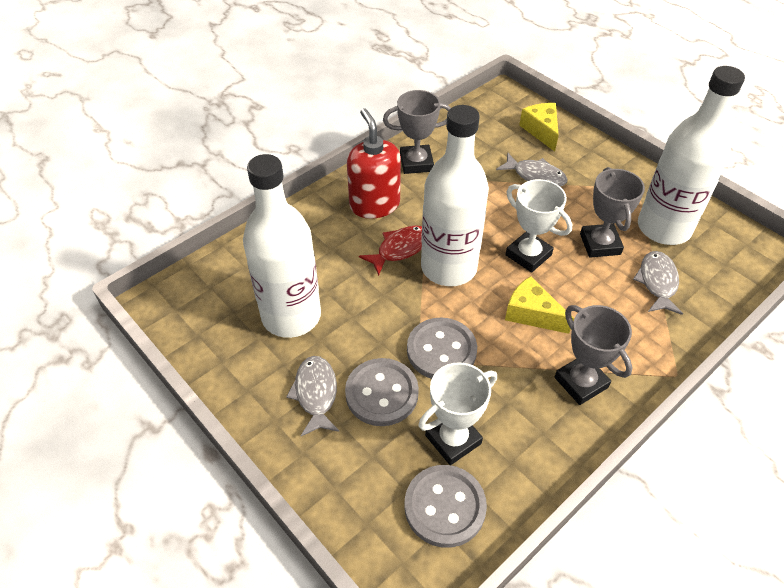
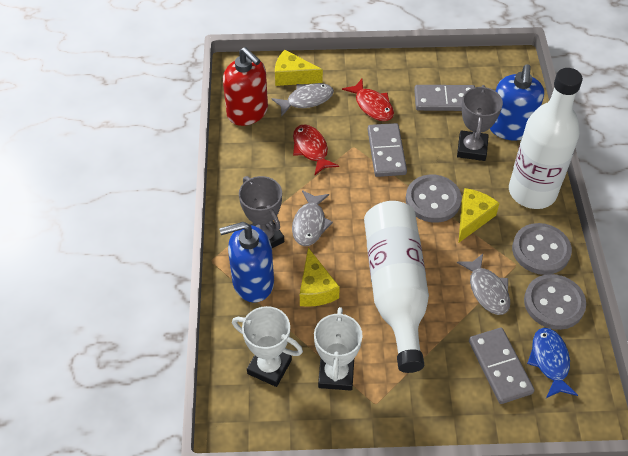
blue fish: 0 -> 1
blue soap dispenser: 0 -> 2
grey domino: 0 -> 3
grey trophy: 3 -> 2
red fish: 1 -> 2
white bottle: 3 -> 2
yellow cheese: 2 -> 3

